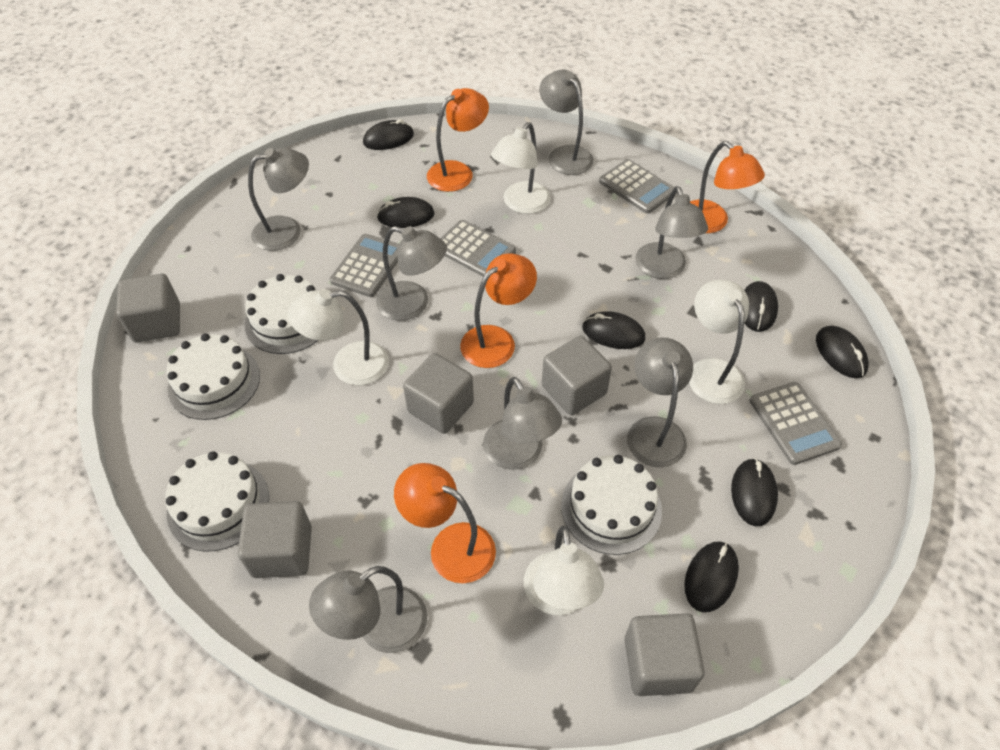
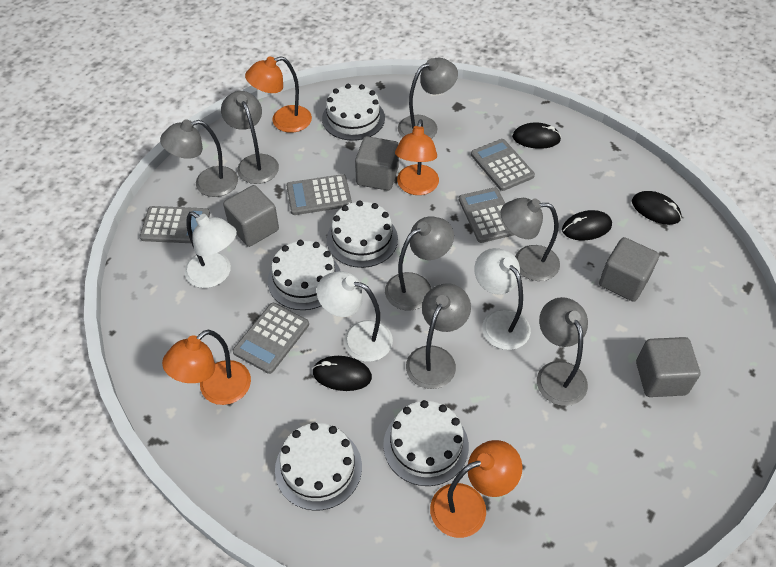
black mouse: 7 -> 4
grey calculator: 4 -> 5
grey cube: 5 -> 4
white cake: 4 -> 5
white lamp: 4 -> 3

